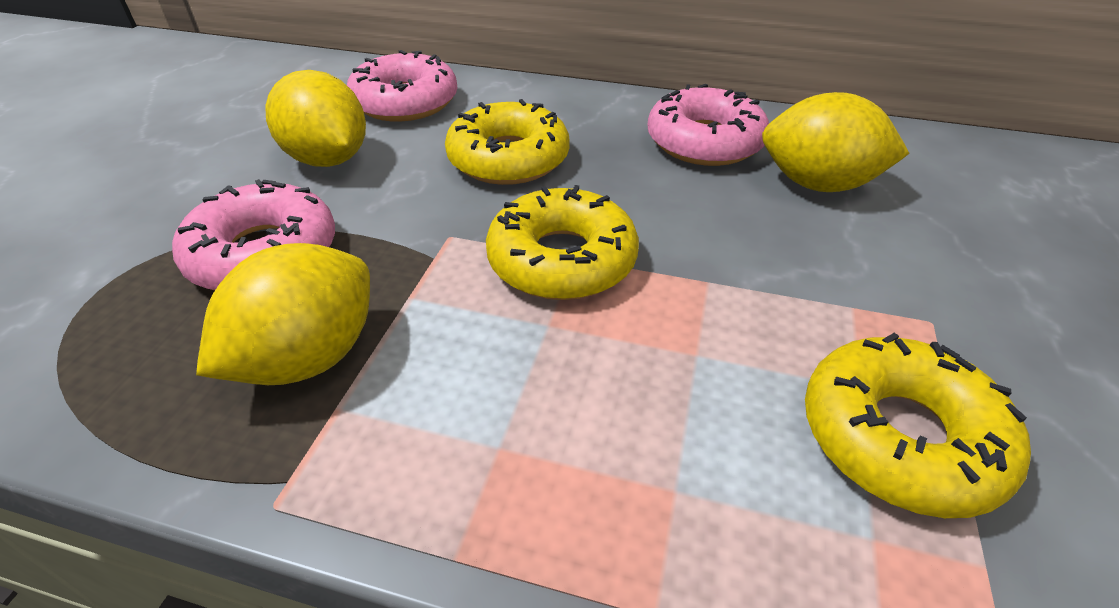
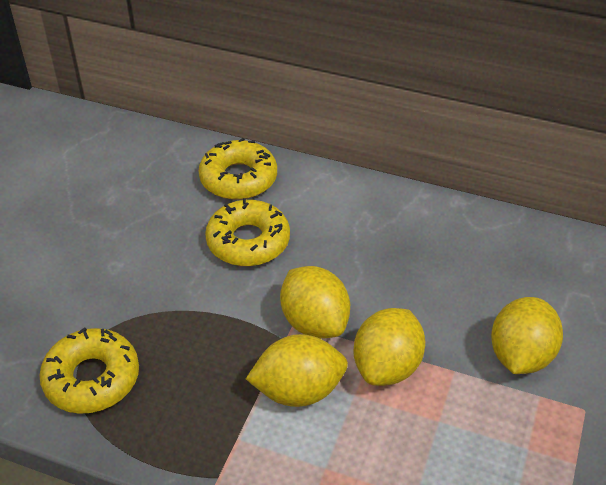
pink donut: 3 -> 0
yellow lemon: 3 -> 4

